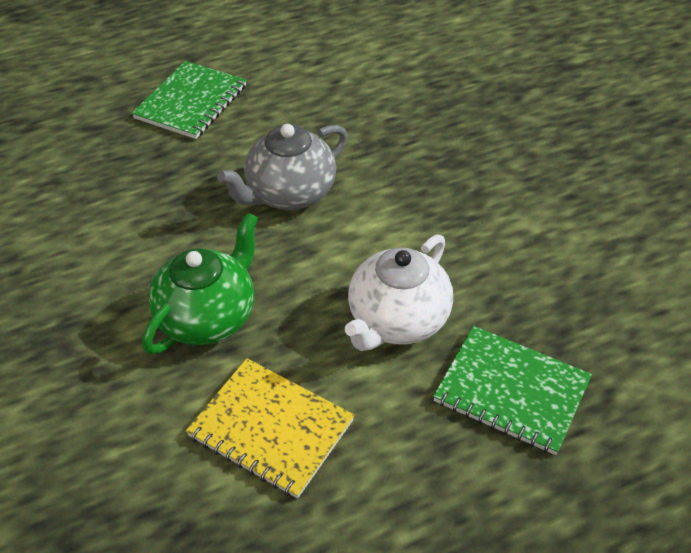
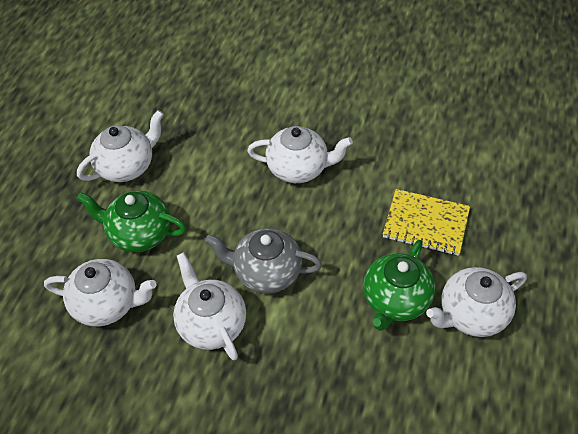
green notebook: 2 -> 0
green teapot: 1 -> 2
white teapot: 1 -> 5

